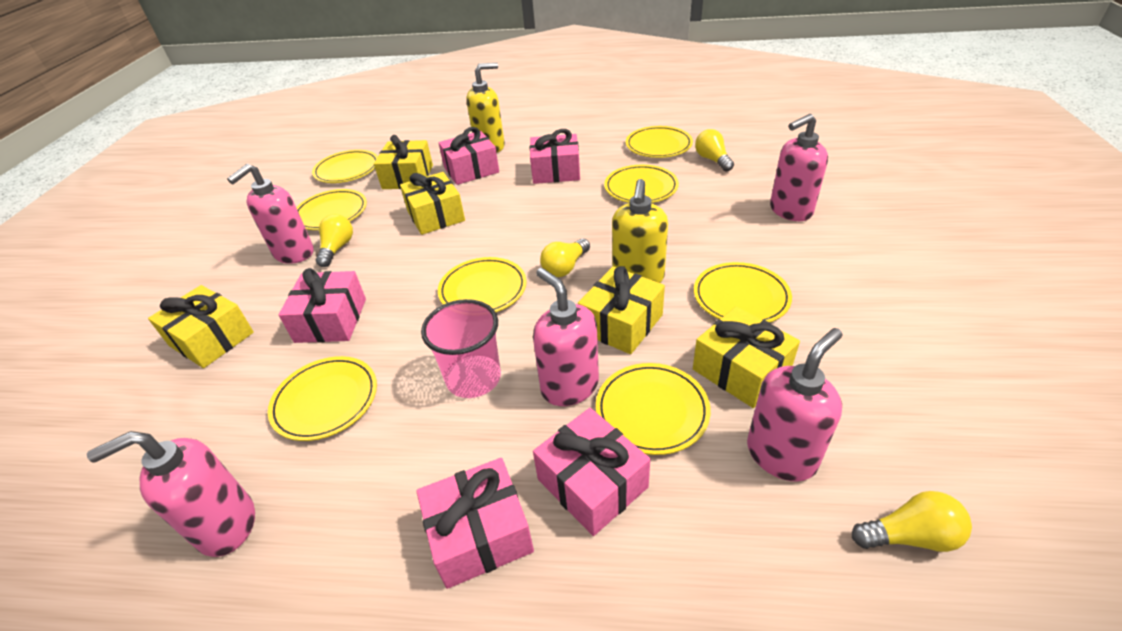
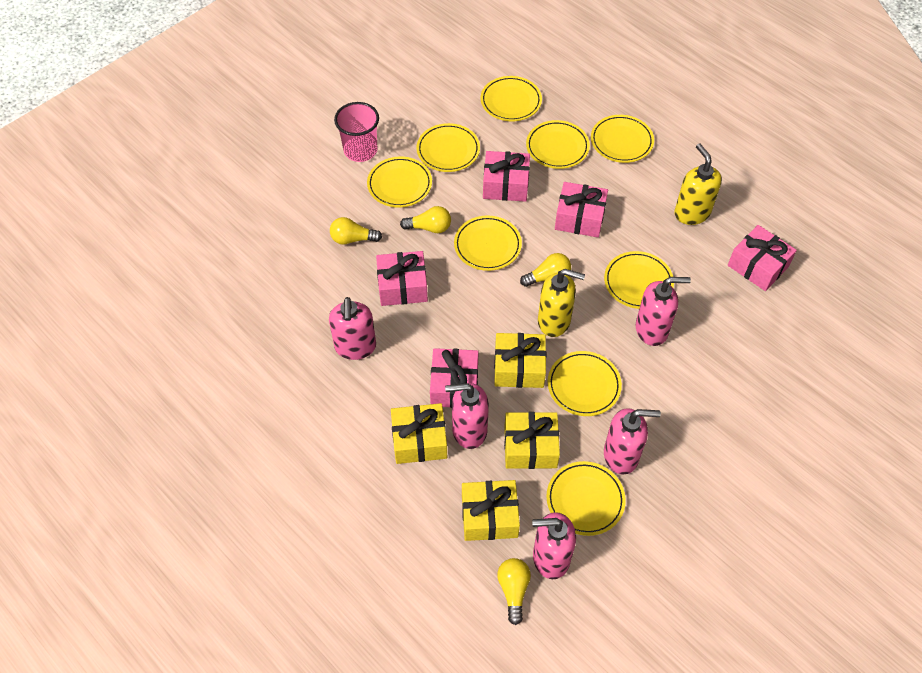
yellow gift: 5 -> 4
yellow plate: 8 -> 9

